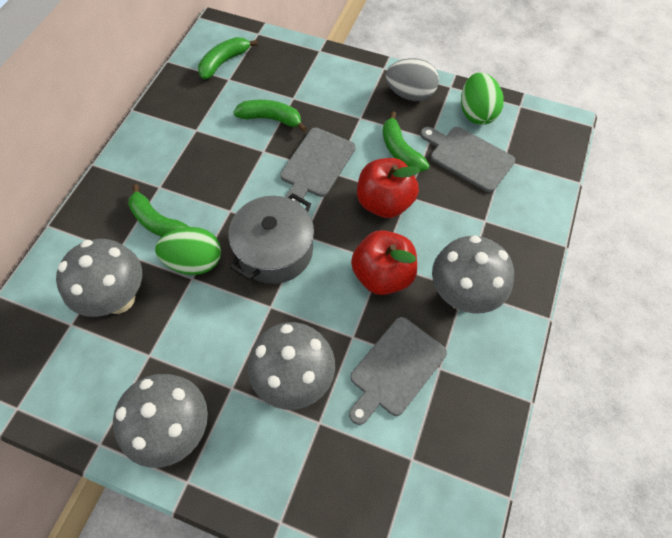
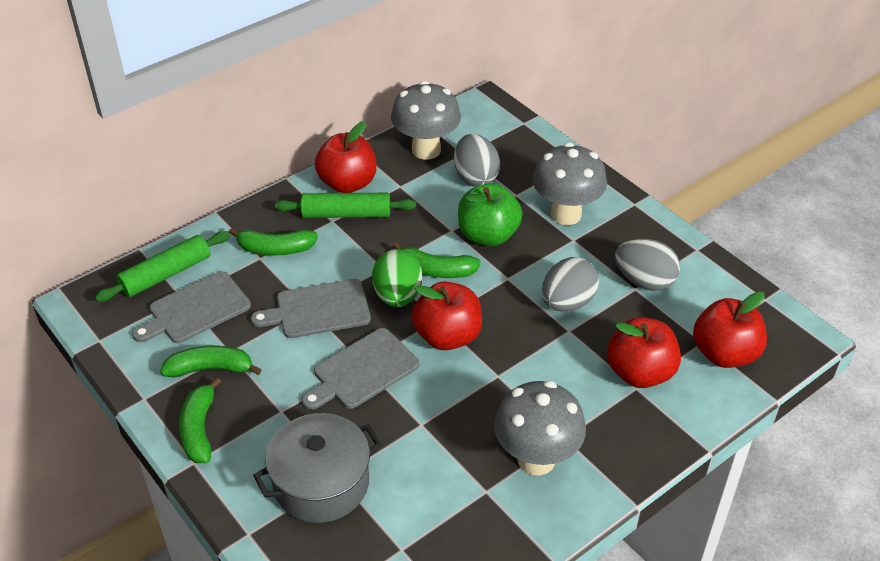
green apple: 0 -> 1
green egg: 2 -> 1
green rolling pin: 0 -> 2
grey egg: 1 -> 3
grey mushroom: 4 -> 3
red apple: 2 -> 4

